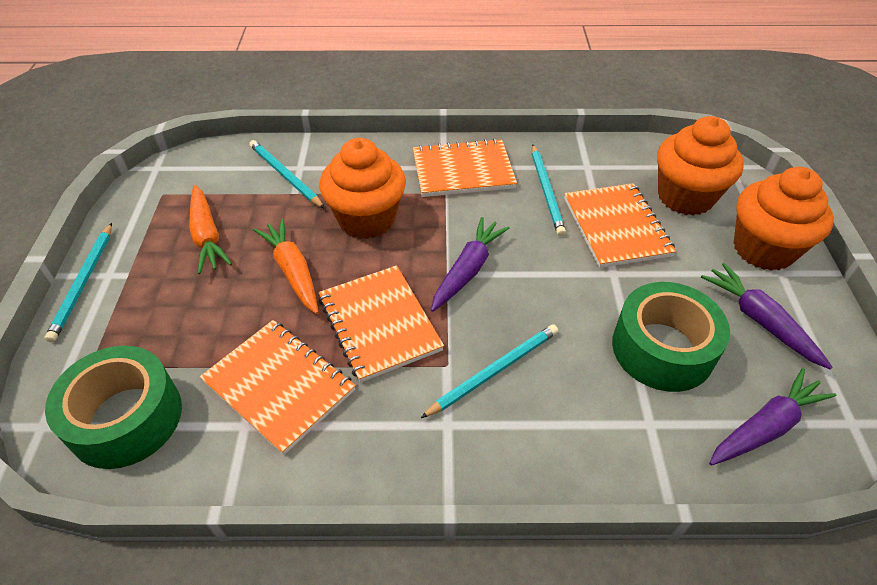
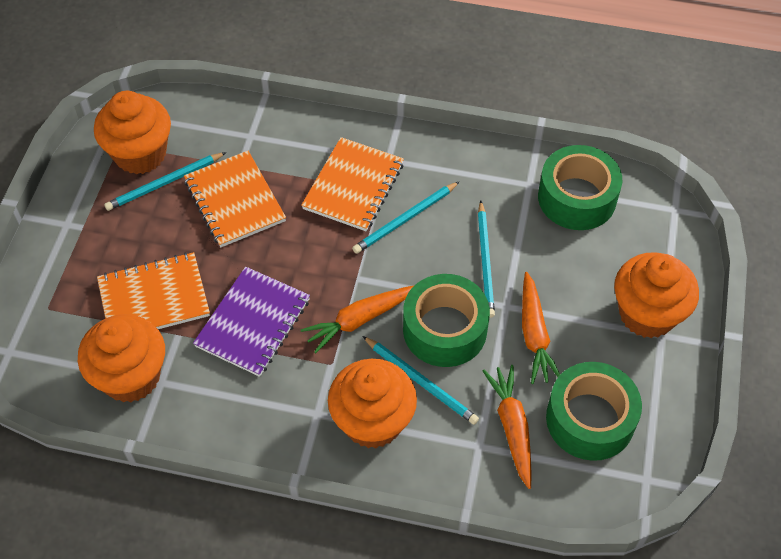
green tape: 2 -> 3
orange carrot: 2 -> 3
orange cupcake: 3 -> 4
orange notebook: 4 -> 3
purple carrot: 3 -> 0
purple notebook: 0 -> 1

